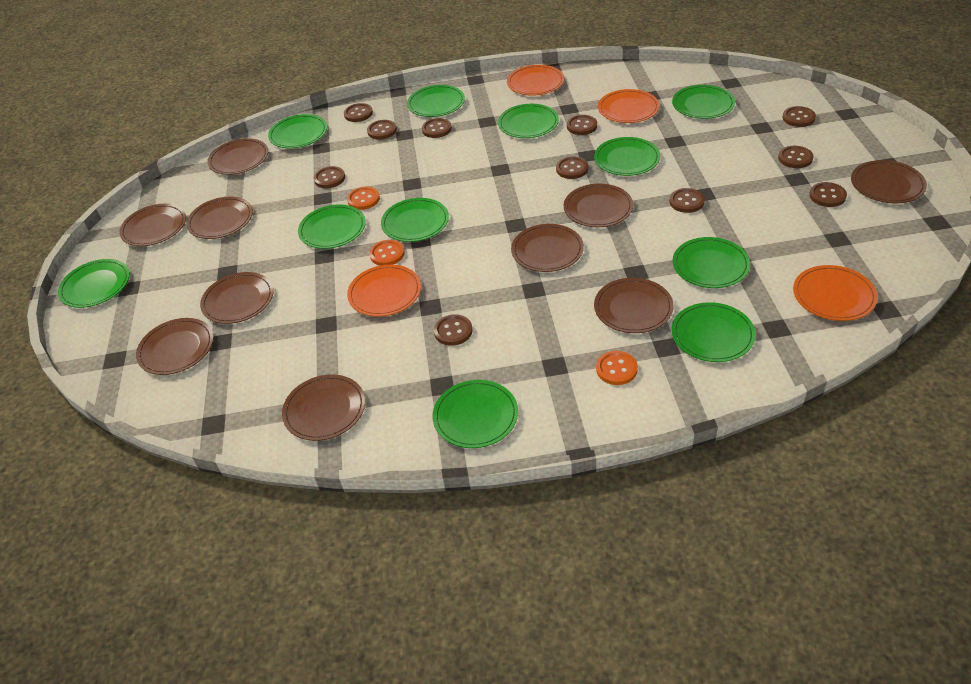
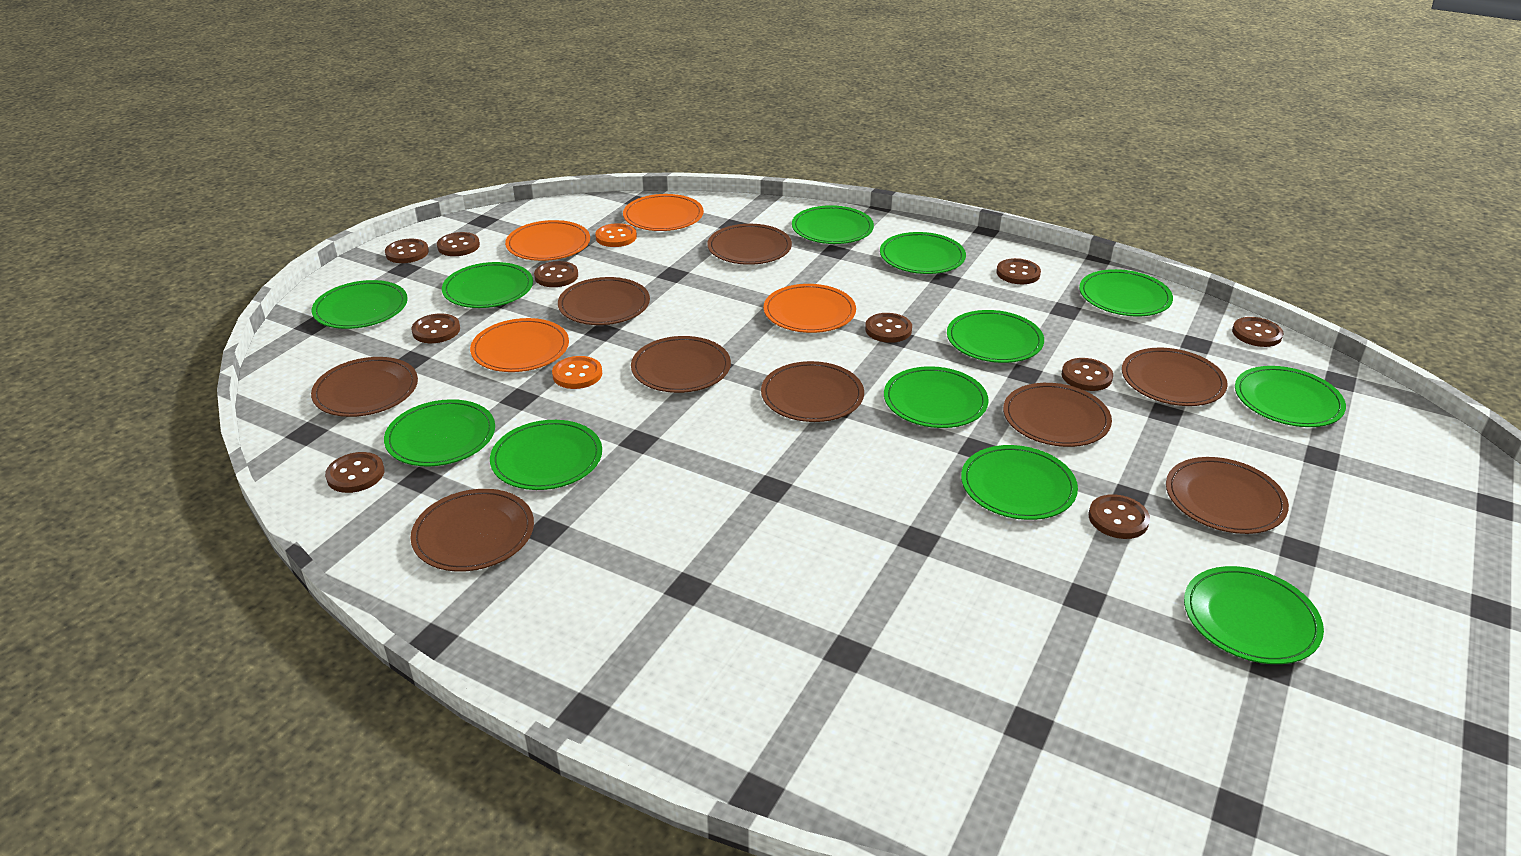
brown button: 11 -> 10
brown plate: 10 -> 9
green plate: 11 -> 12
orange button: 3 -> 2

